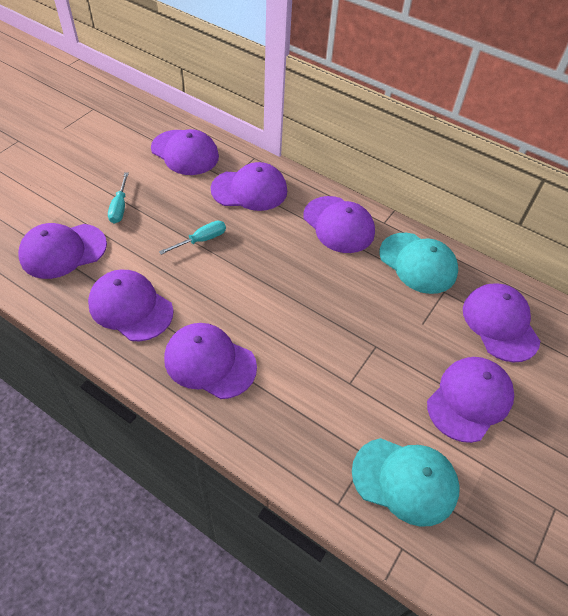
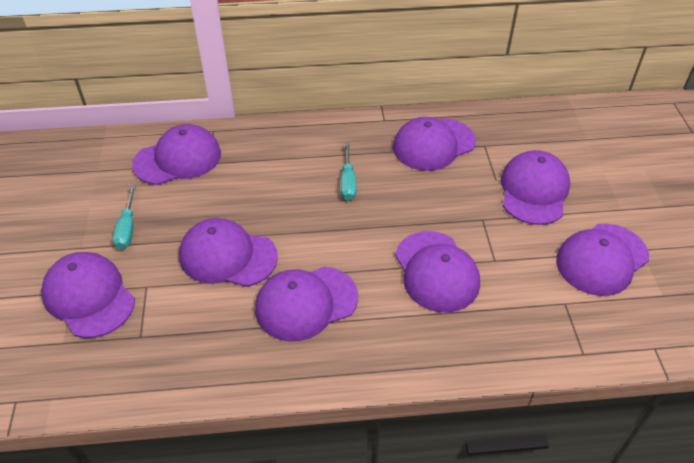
turquoise cap: 2 -> 0

